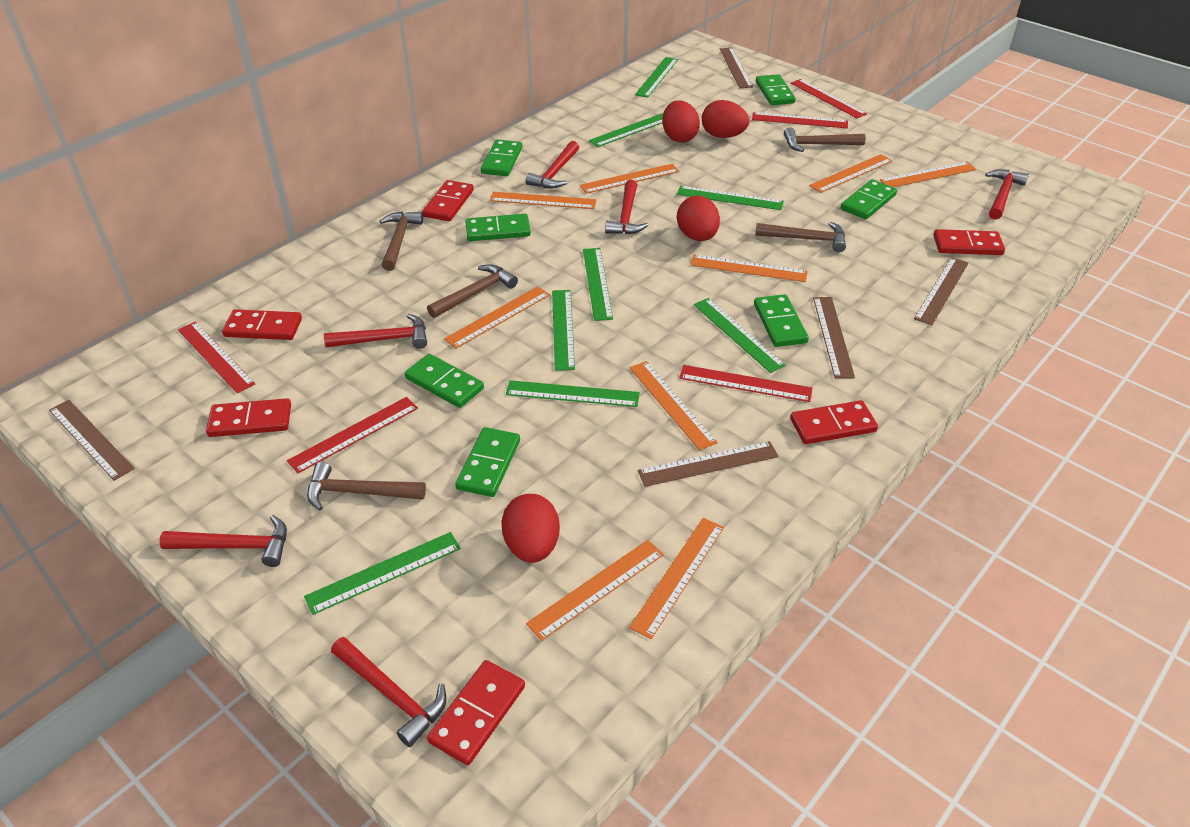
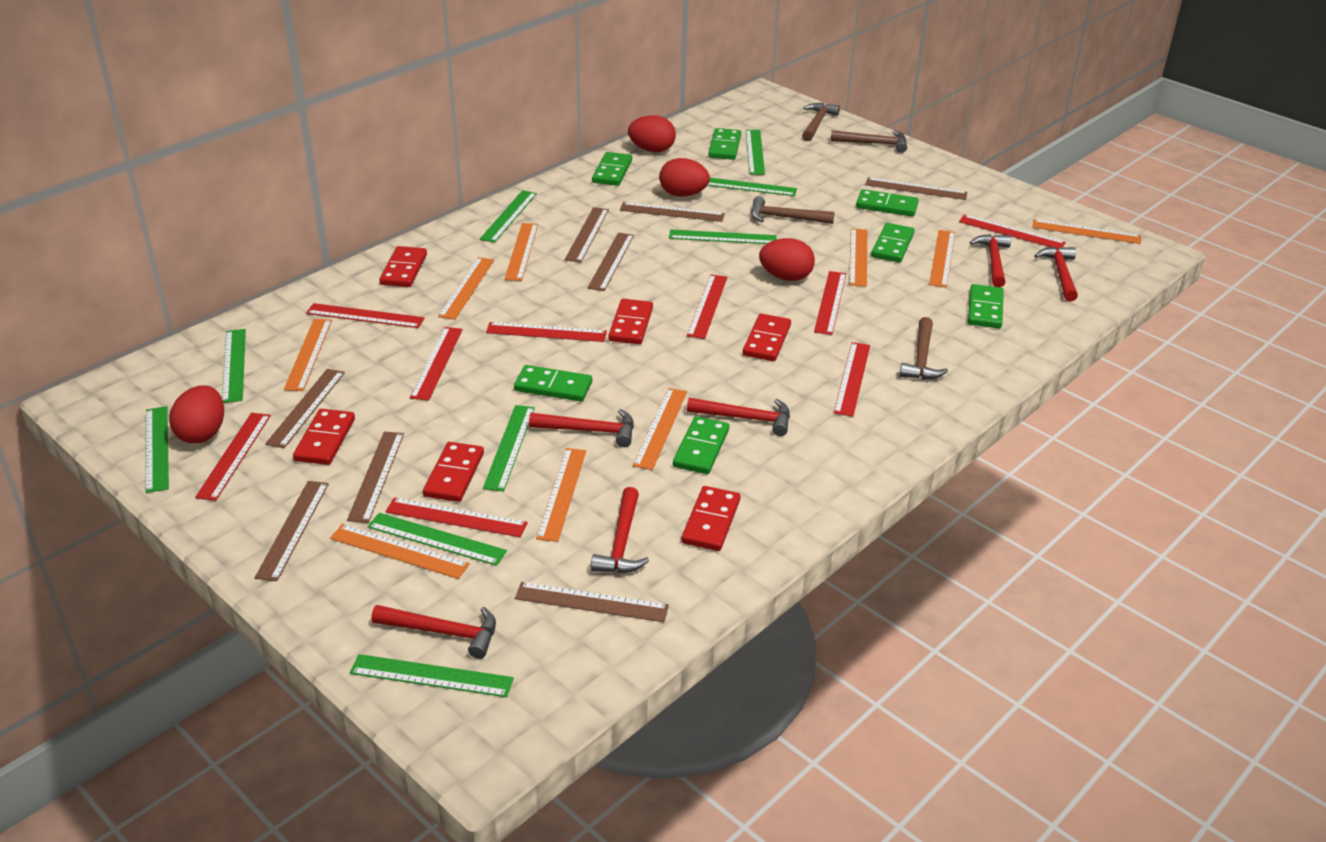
brown hammer: 5 -> 4
brown ruler: 5 -> 8
green ruler: 8 -> 9
red ruler: 5 -> 9

